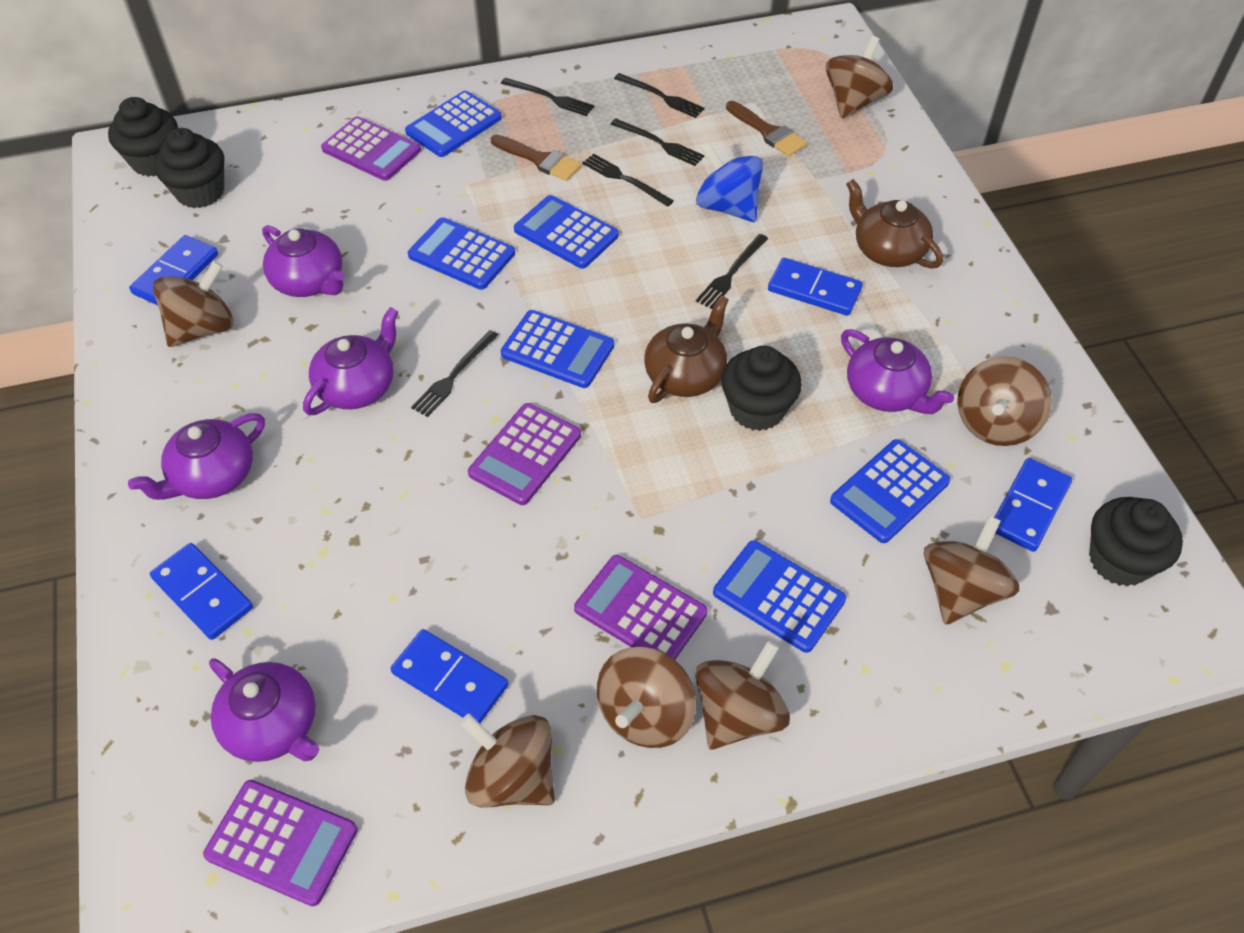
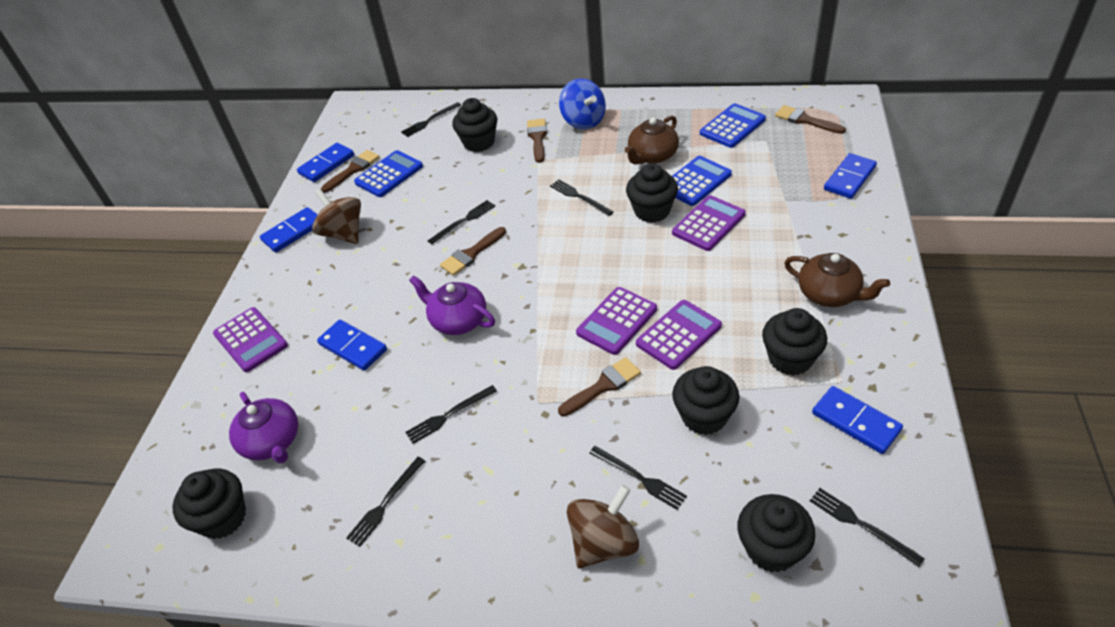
black cupcake: 4 -> 6
black fork: 6 -> 7
blue calculator: 6 -> 3
brown brush: 2 -> 5
brown spinning top: 7 -> 2
purple teapot: 5 -> 2

